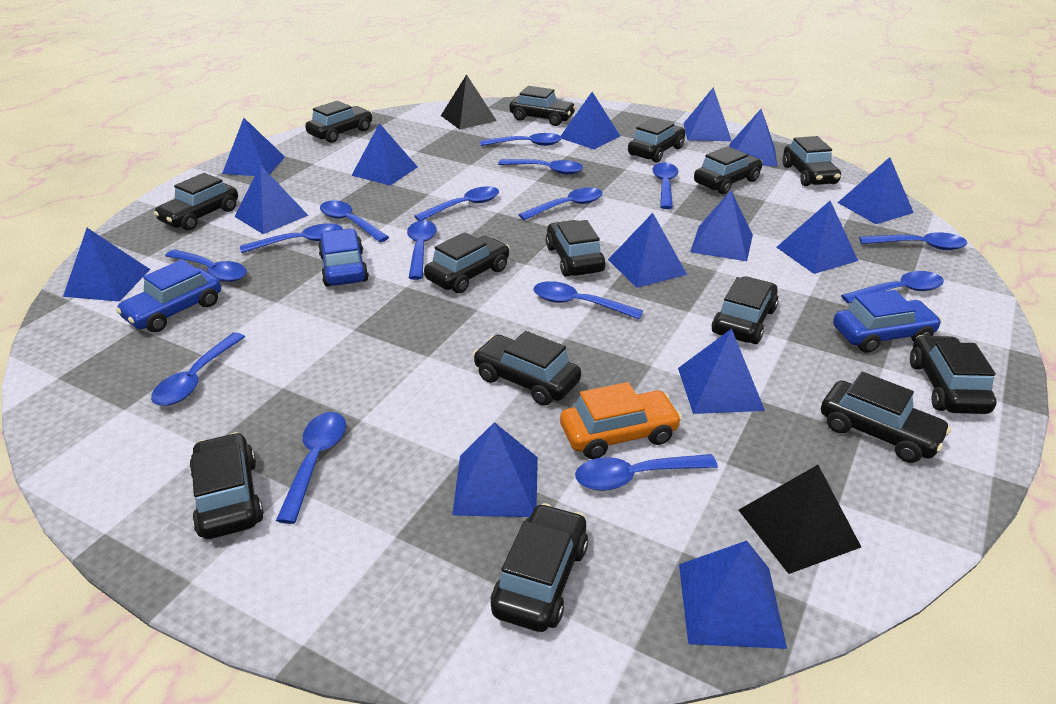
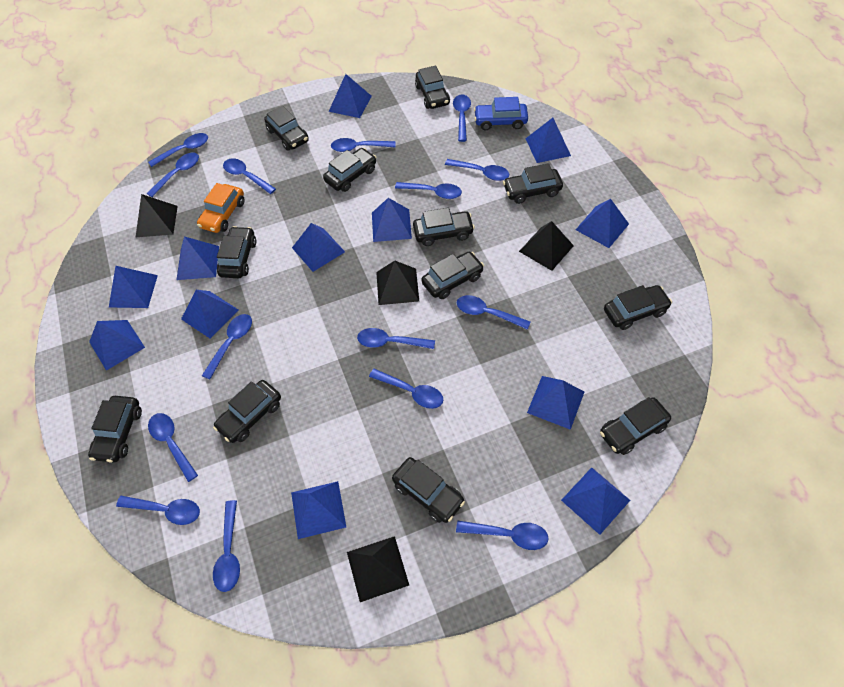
black car: 14 -> 12
black pyramid: 2 -> 4
blue car: 3 -> 1
blue pyramid: 14 -> 12

